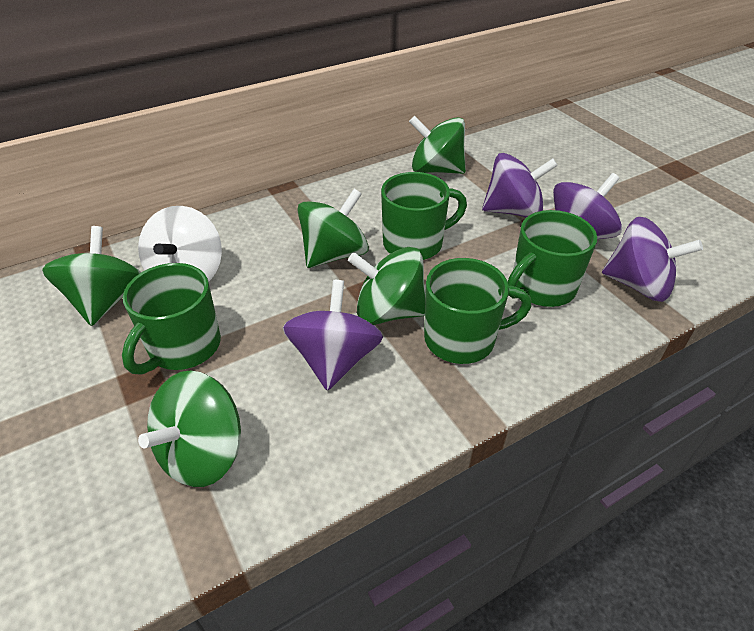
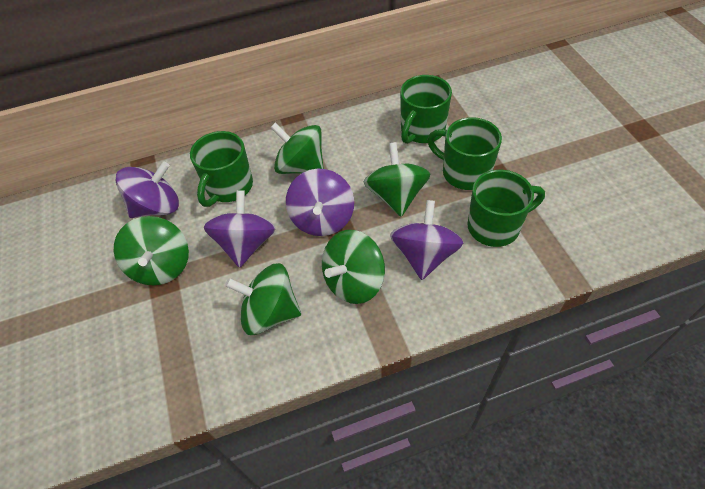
white spinning top: 1 -> 0

